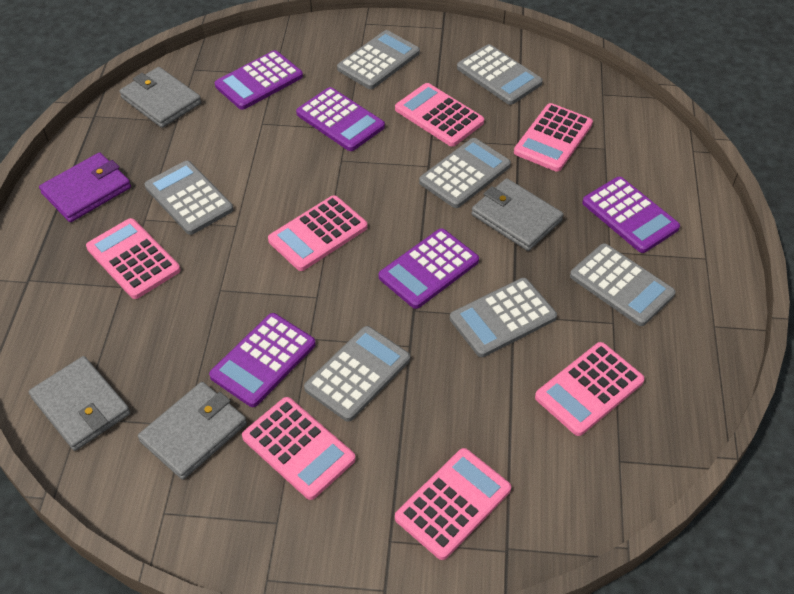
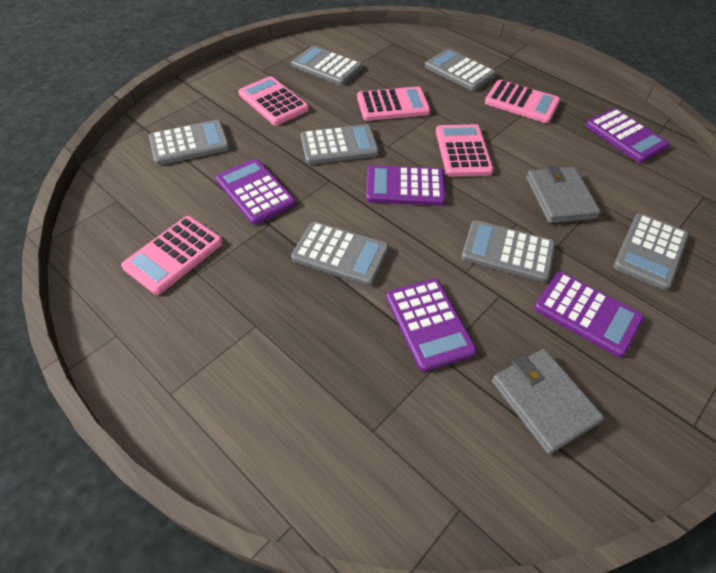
grey wallet: 4 -> 2
pink calculator: 7 -> 5
purple wallet: 1 -> 0

